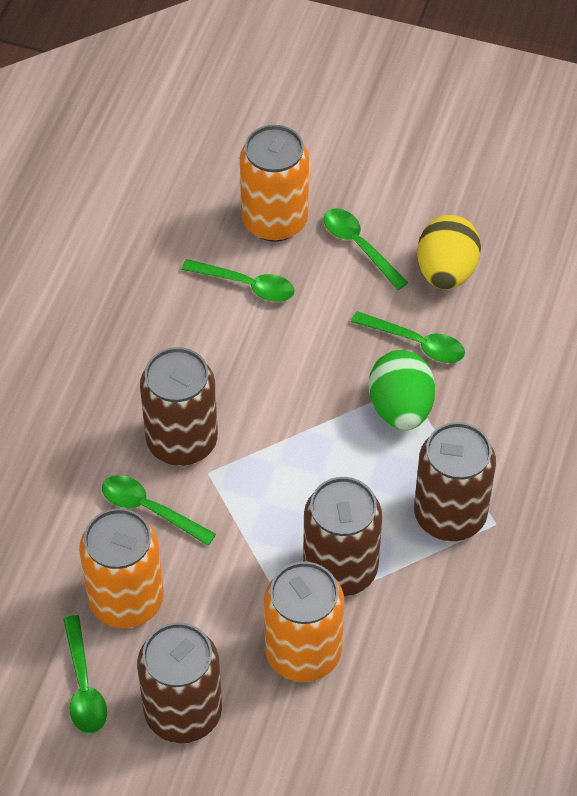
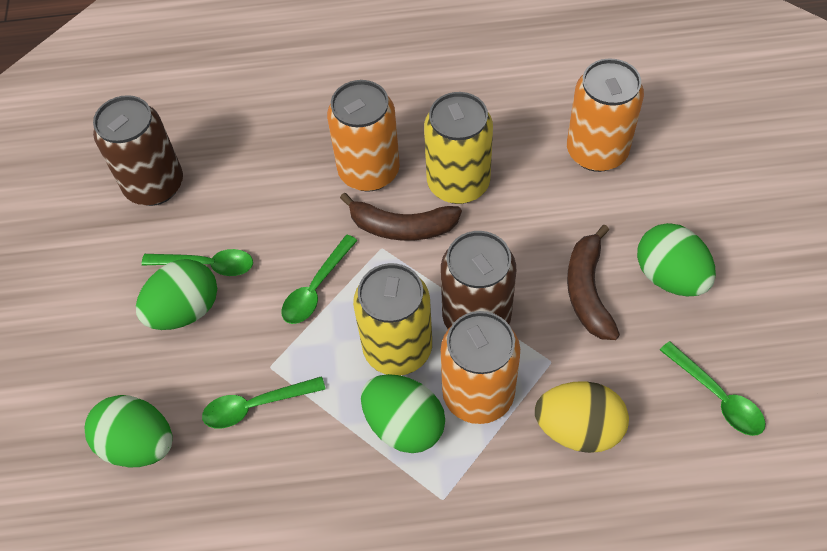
brown banana: 0 -> 2
brown can: 4 -> 2
green egg: 1 -> 4
green spoon: 5 -> 4
yellow can: 0 -> 2

